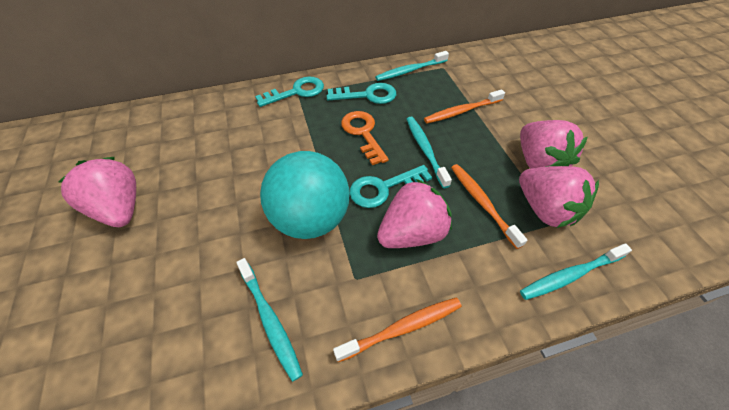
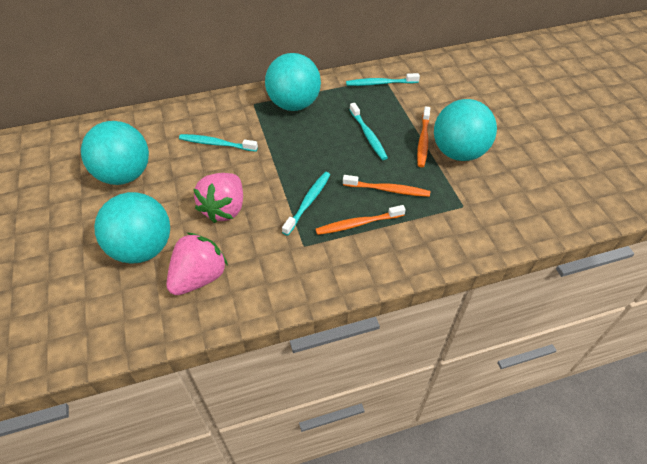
orange key: 1 -> 0
pink strawberry: 4 -> 2
turquoise ball: 1 -> 4
turquoise key: 3 -> 0

